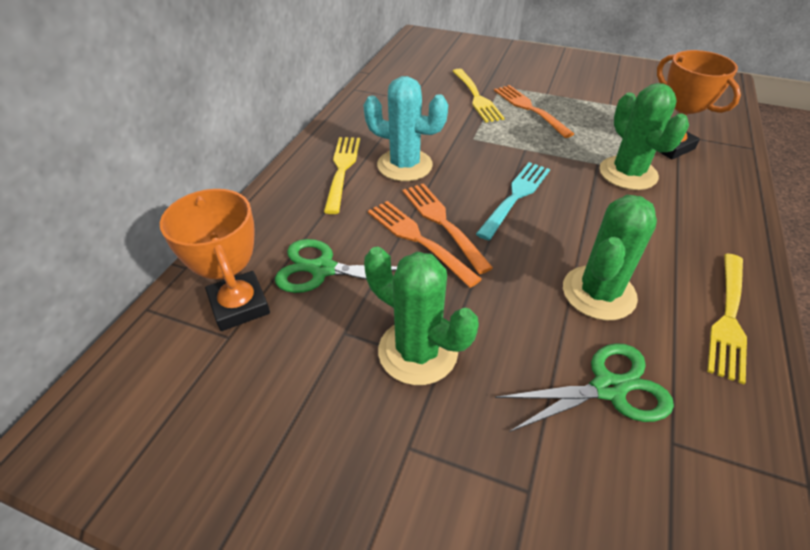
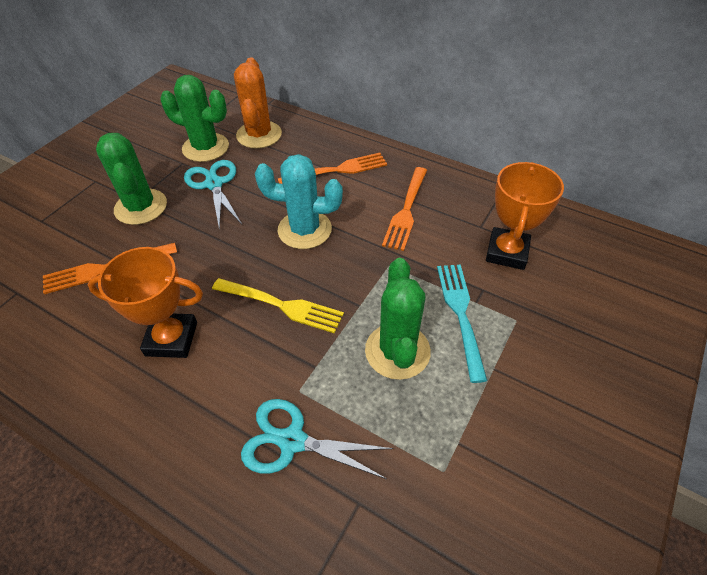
green scissors: 2 -> 0
orange cactus: 0 -> 1
turquoise scissors: 0 -> 2
yellow fork: 3 -> 1

